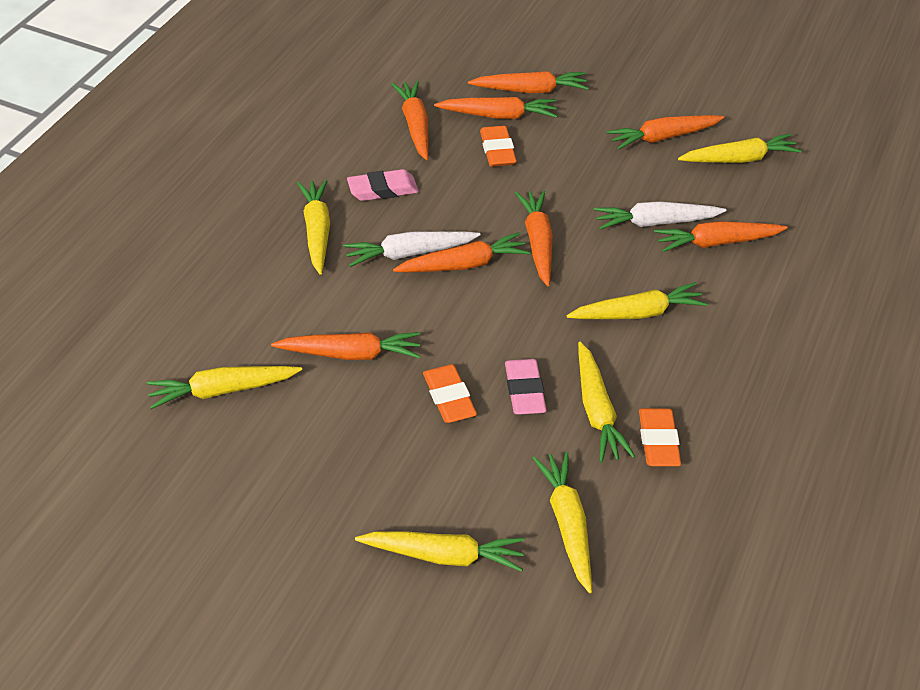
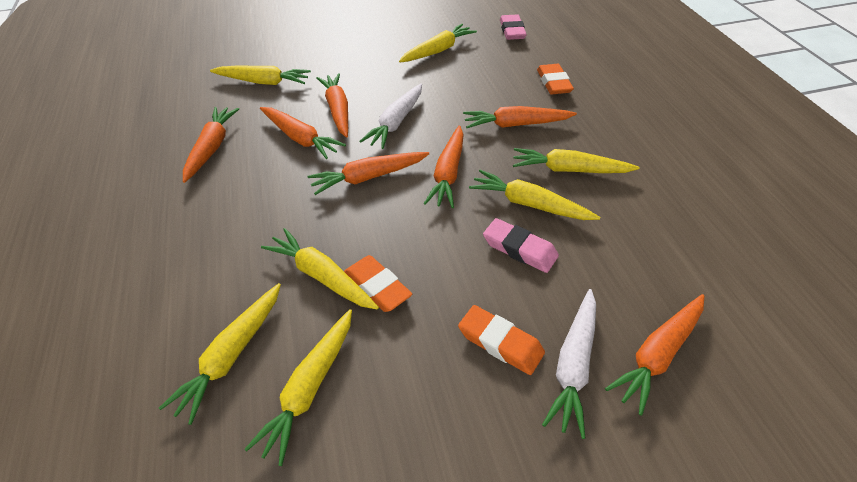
orange carrot: 8 -> 7

